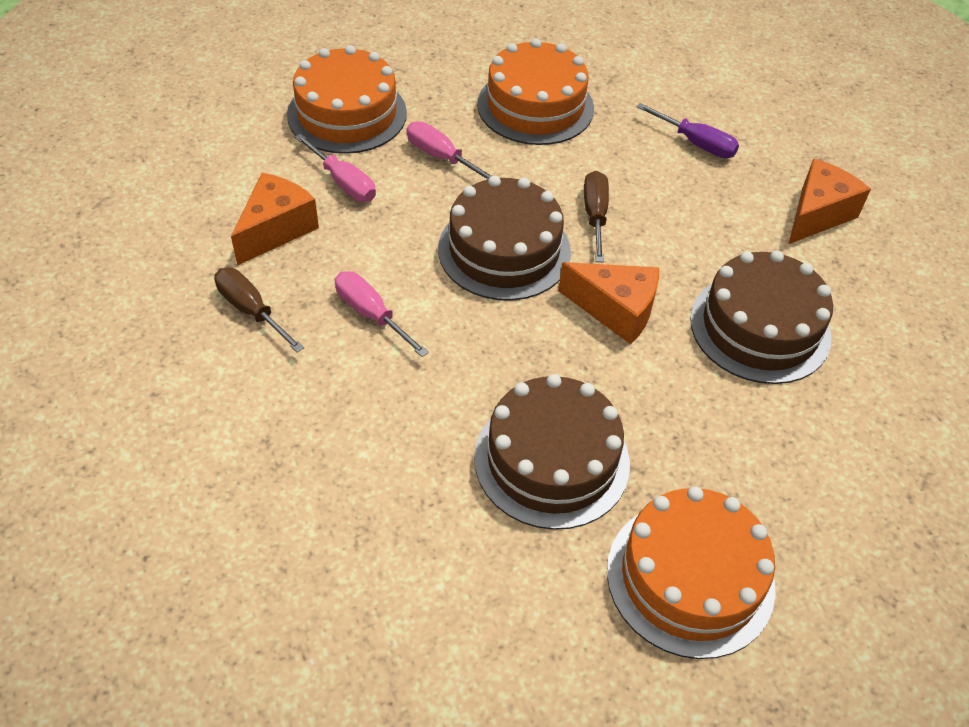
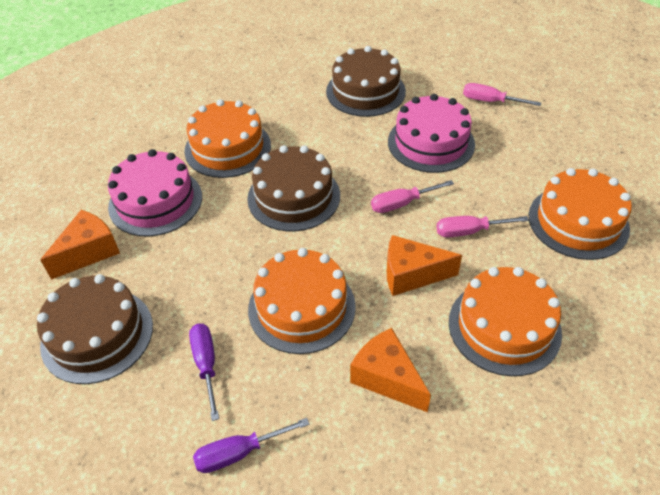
brown screwdriver: 2 -> 0
orange cake: 3 -> 4
pink cake: 0 -> 2
purple screwdriver: 1 -> 2

